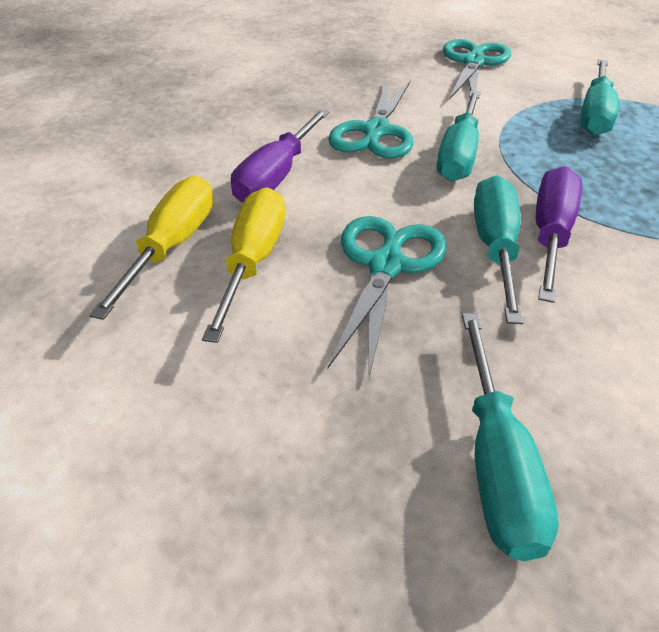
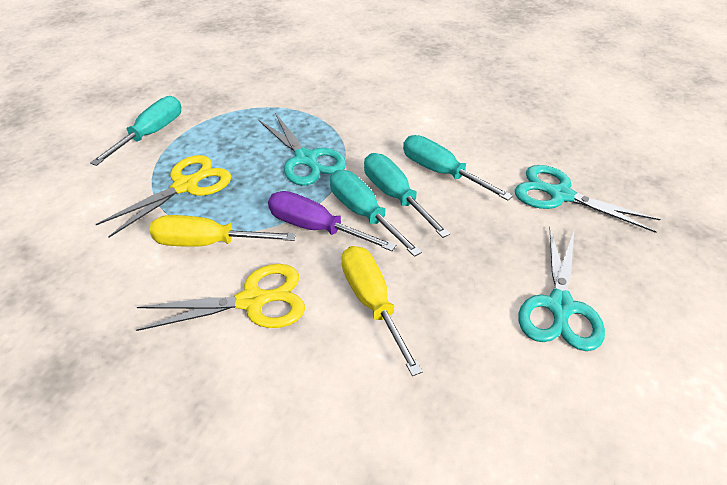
purple screwdriver: 2 -> 1
yellow scissors: 0 -> 2

